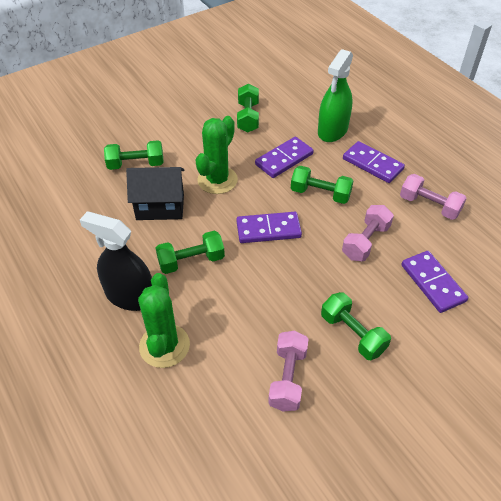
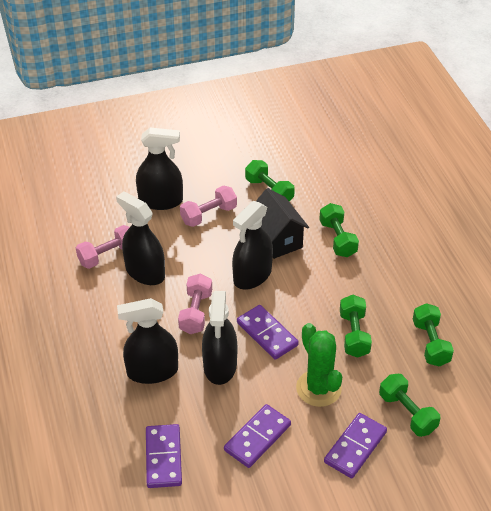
black spray bottle: 1 -> 5
green cactus: 2 -> 1
green spray bottle: 1 -> 0

